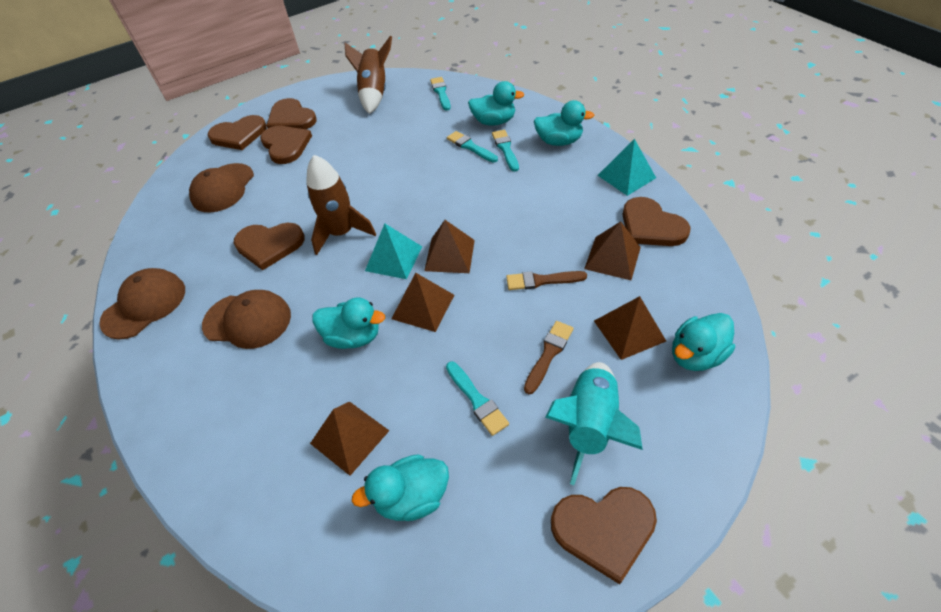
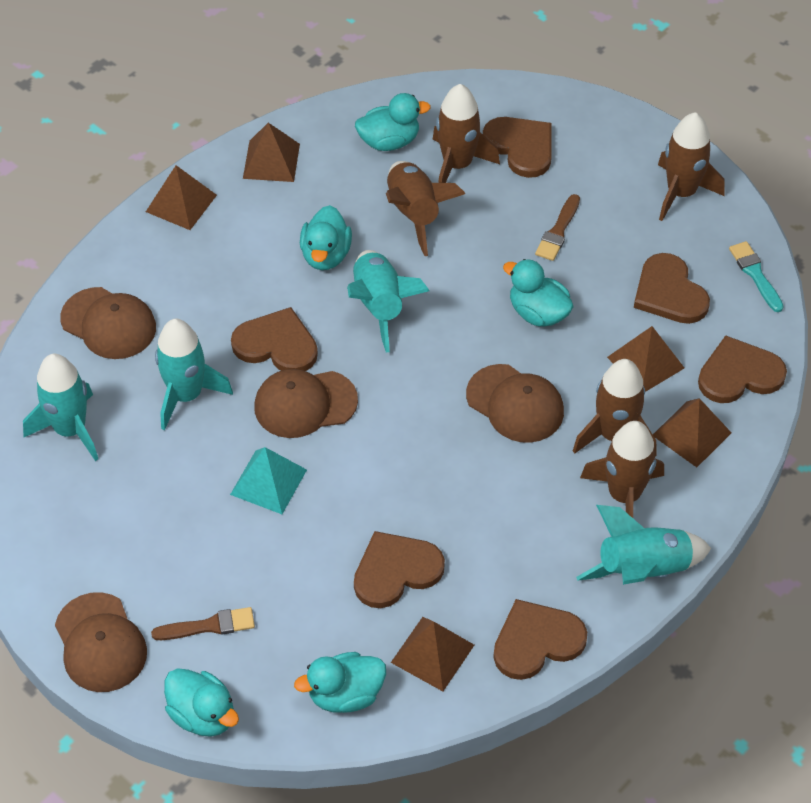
brown cap: 3 -> 4
brown rocket: 2 -> 5
turquoise brush: 4 -> 1
turquoise pyramid: 2 -> 1
turquoise rocket: 1 -> 4

